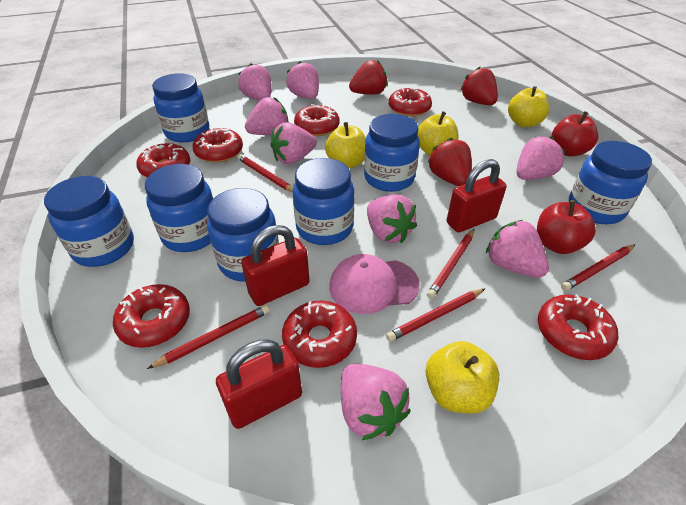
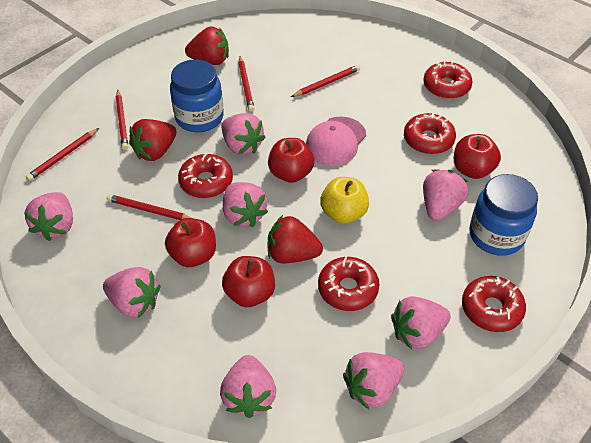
blue jar: 7 -> 2
red apple: 2 -> 4
red donut: 7 -> 5
red padlock: 3 -> 0
yellow apple: 4 -> 1

